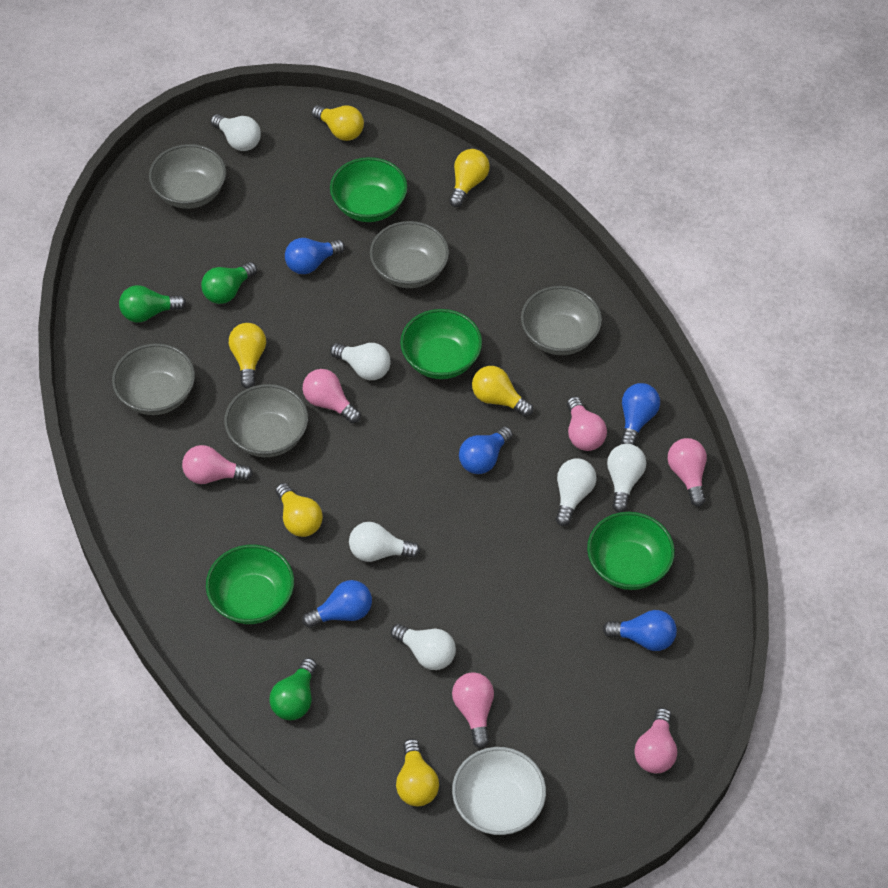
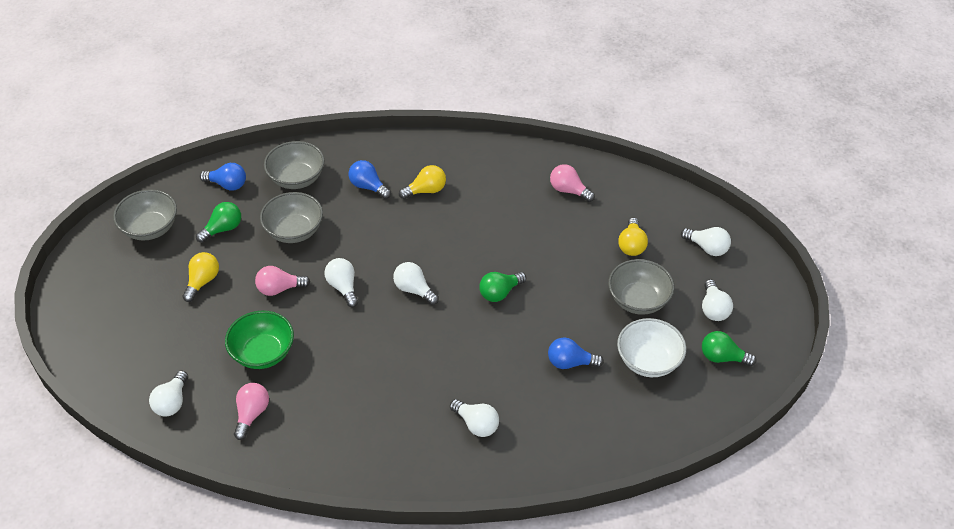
blue light bulb: 5 -> 3
green bowl: 4 -> 1
grey bowl: 5 -> 4
pink light bulb: 6 -> 3
yellow light bulb: 6 -> 3

